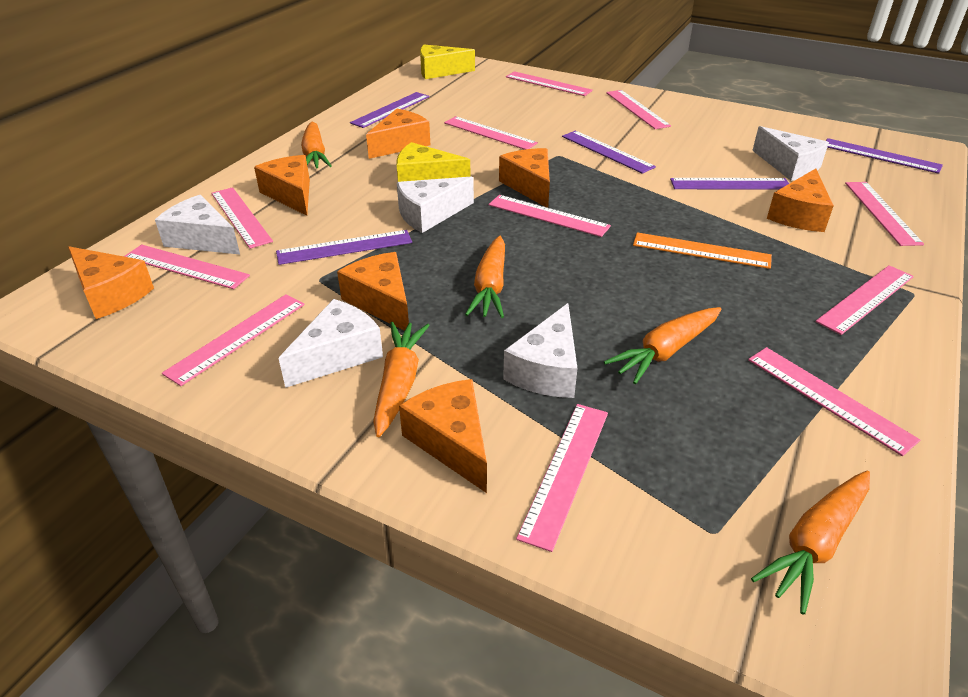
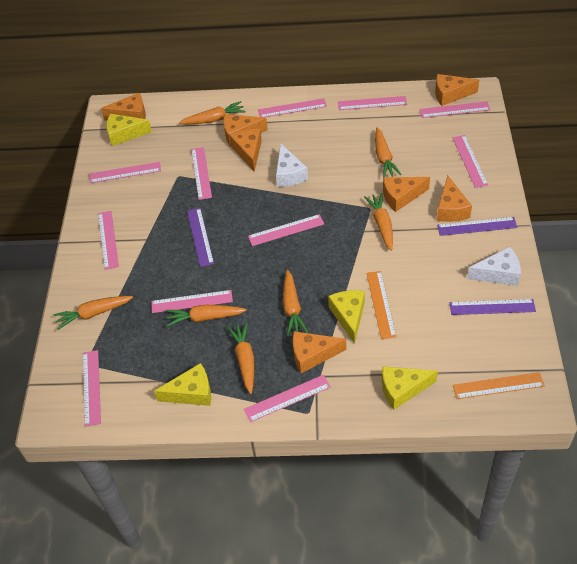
orange carrot: 5 -> 7
orange ruler: 1 -> 2
purple ruler: 5 -> 3
white cheese: 5 -> 2
yellow cheese: 2 -> 4

